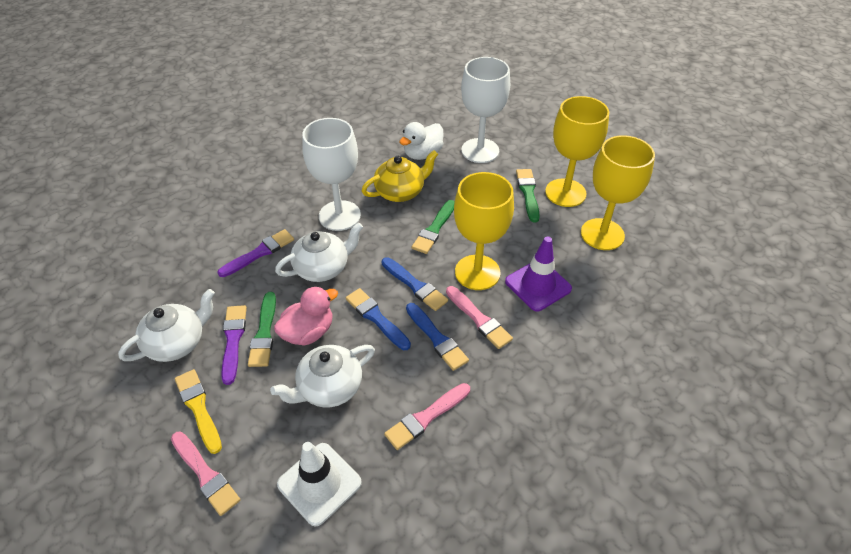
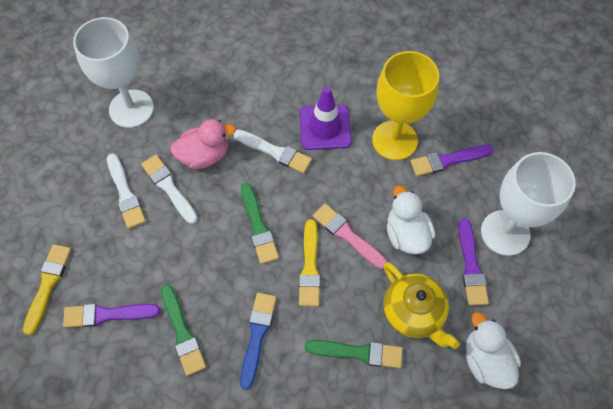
blue brush: 3 -> 1
pink brush: 3 -> 1
purple brush: 2 -> 3
white brush: 0 -> 3
white duck: 1 -> 2
white teapot: 3 -> 0
white traffic cone: 1 -> 0
yellow brush: 1 -> 2
yellow goblet: 3 -> 1

